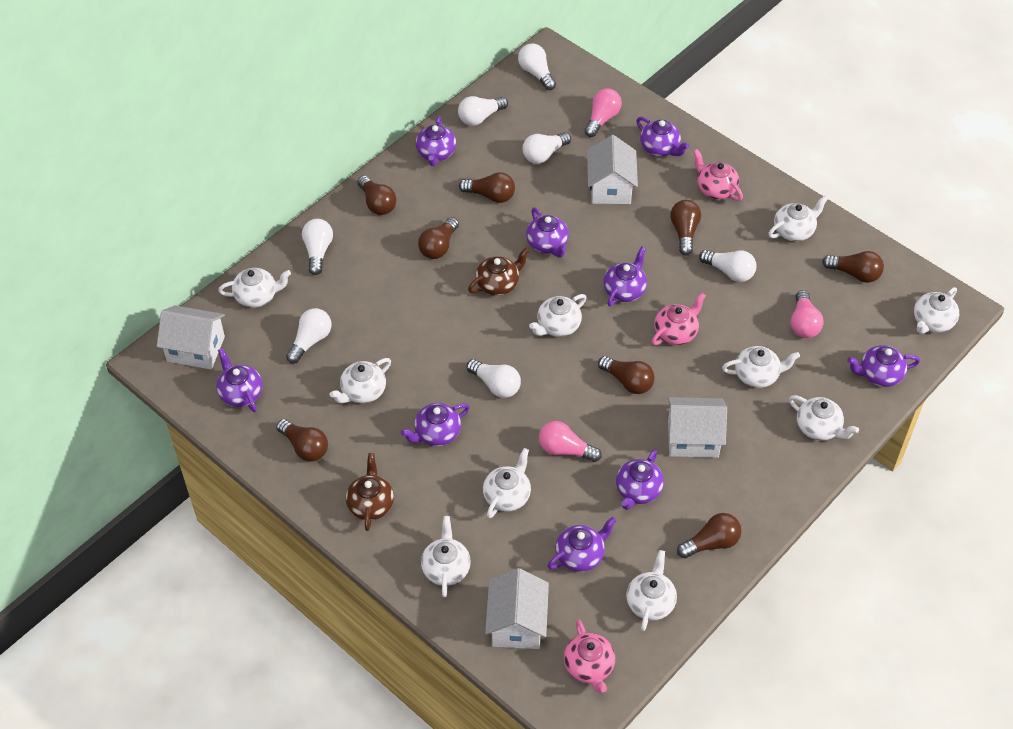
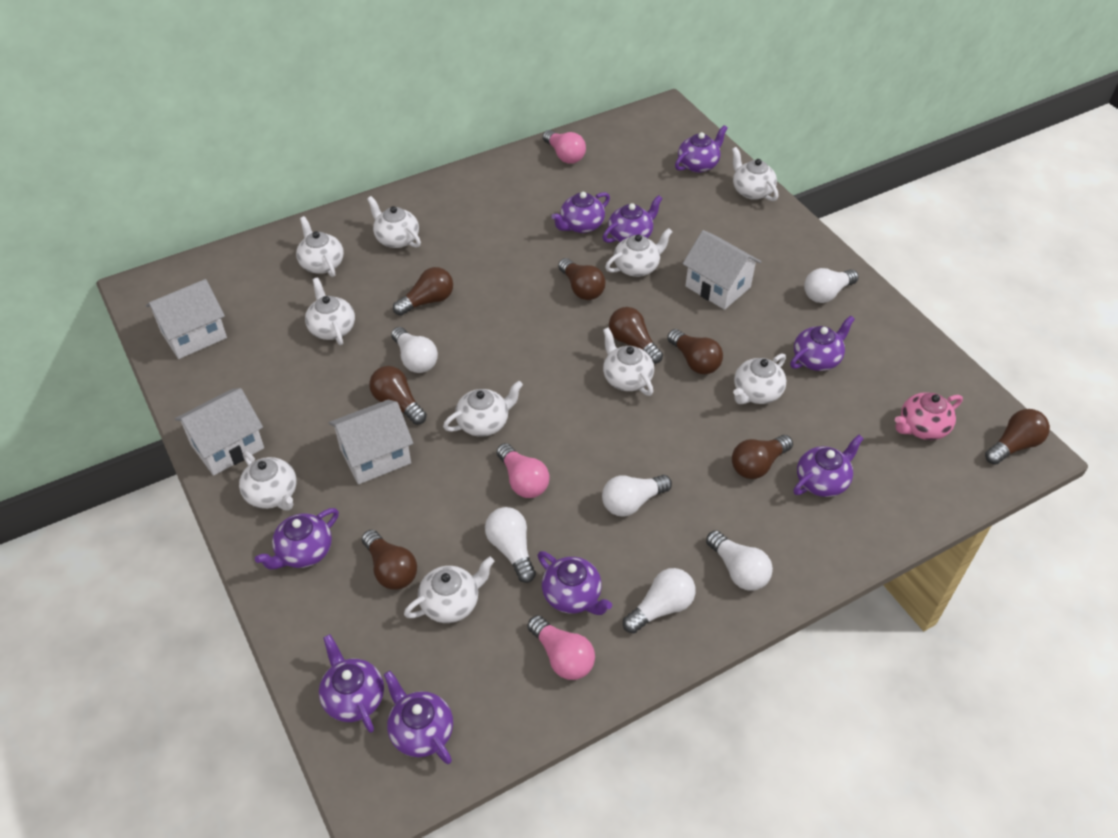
brown teapot: 2 -> 0
pink teapot: 3 -> 1
white light bulb: 7 -> 6

